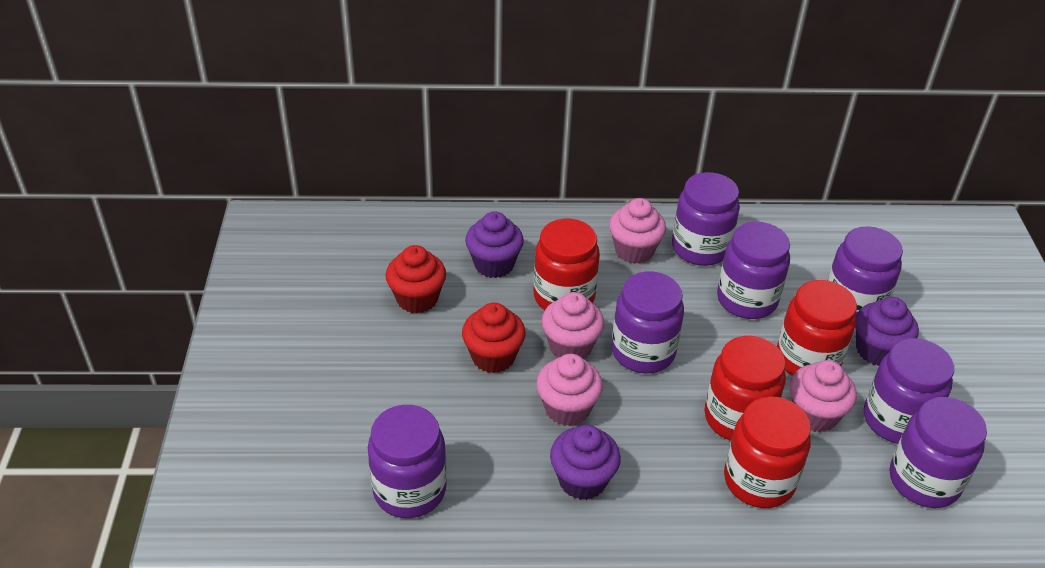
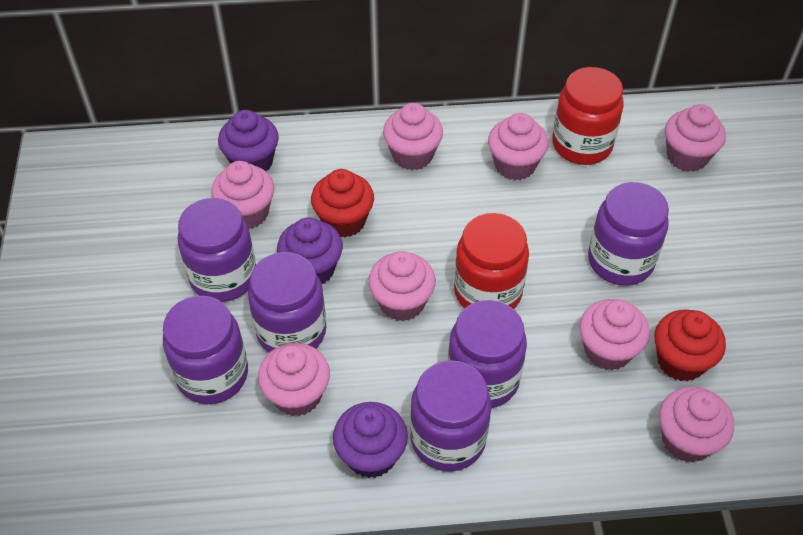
pink cupcake: 4 -> 8
purple jar: 7 -> 6
red jar: 4 -> 2

